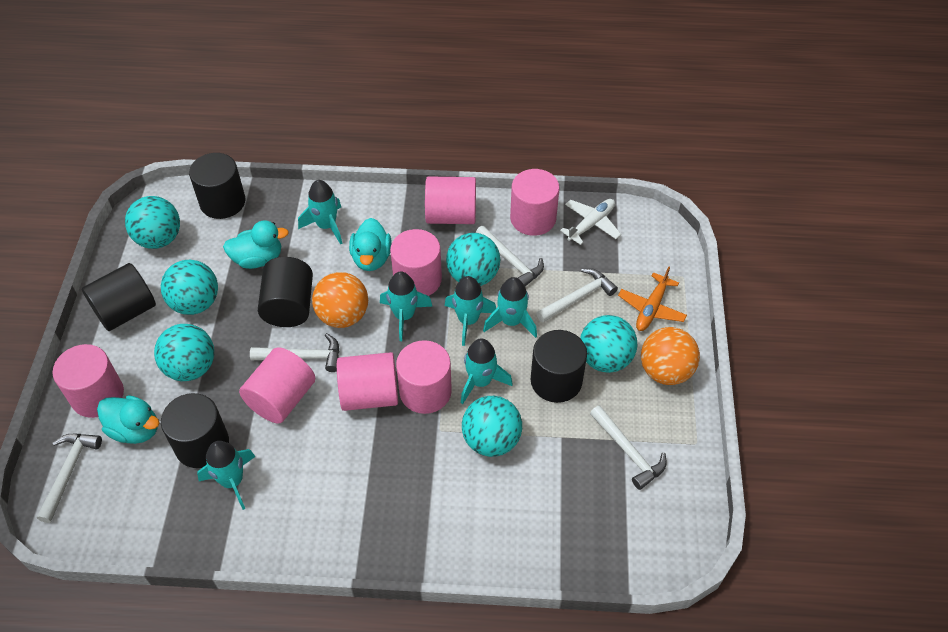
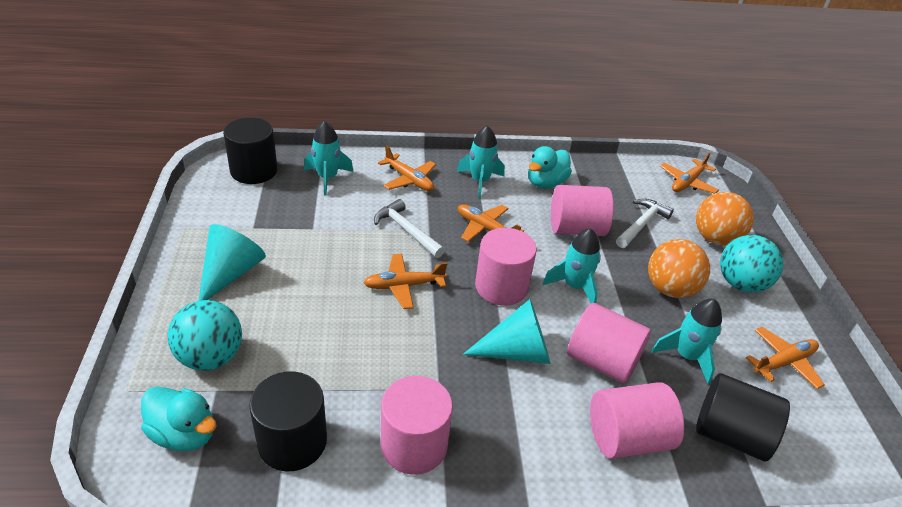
black cylinder: 5 -> 3
orange plane: 1 -> 5
pink cylinder: 7 -> 5
turquoise ball: 6 -> 2
turquoise cone: 0 -> 2
turquoise duck: 3 -> 2
turquoise rocket: 6 -> 4
white hammer: 5 -> 2
white plane: 1 -> 0

